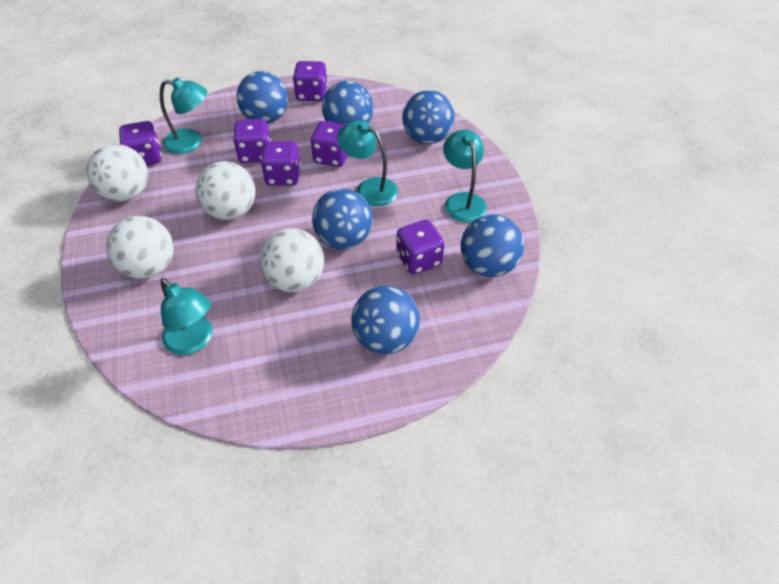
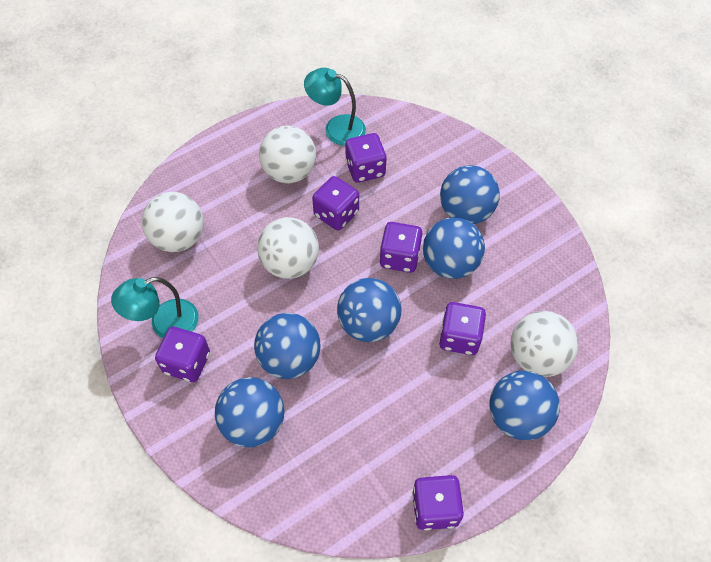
turquoise lamp: 4 -> 2

